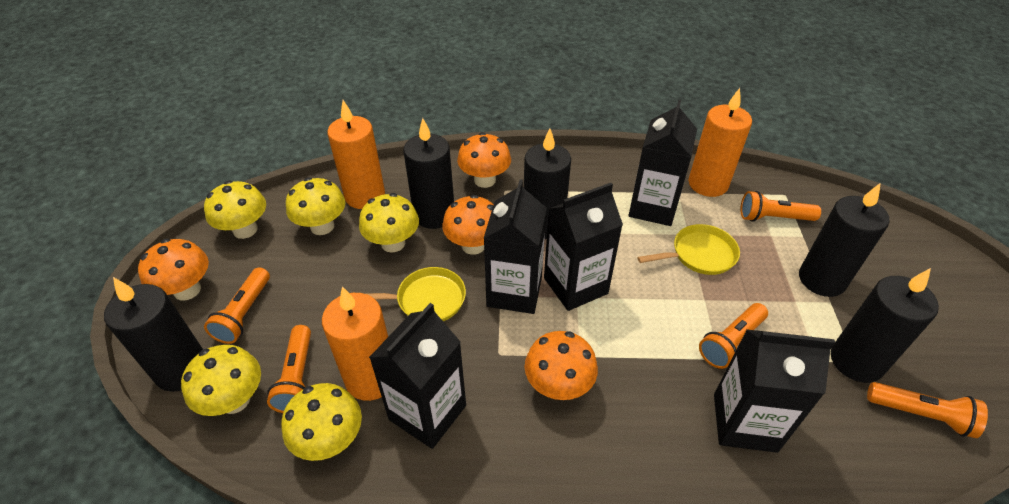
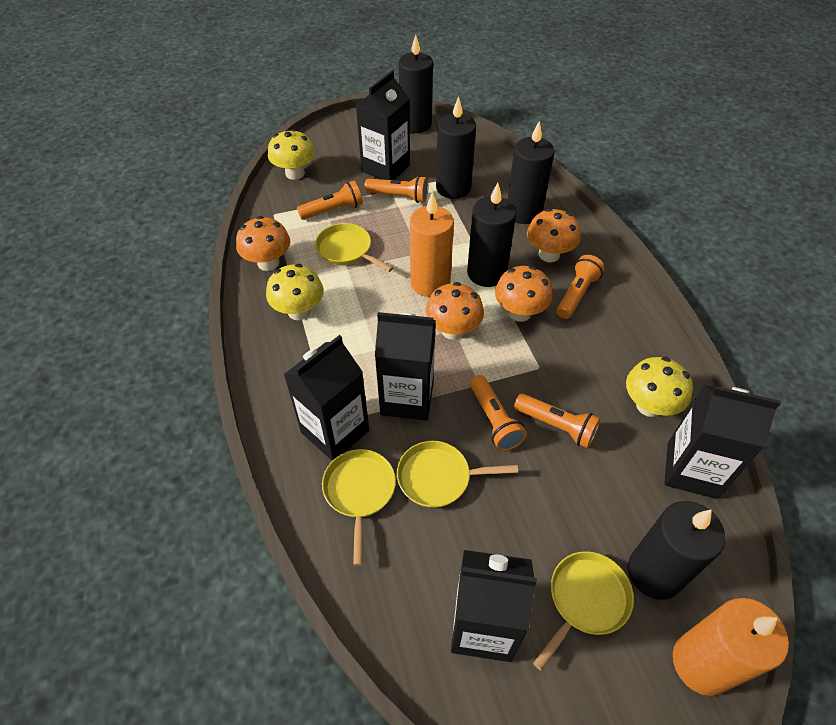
orange candle: 3 -> 2
yellow mushroom: 5 -> 3
yellow pan: 2 -> 4

